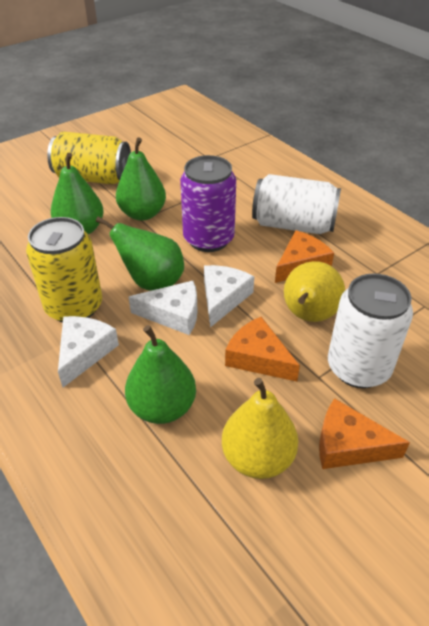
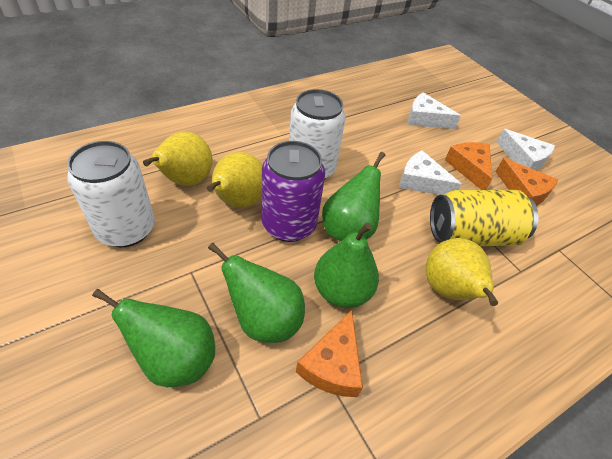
yellow can: 2 -> 1
yellow pear: 2 -> 3

